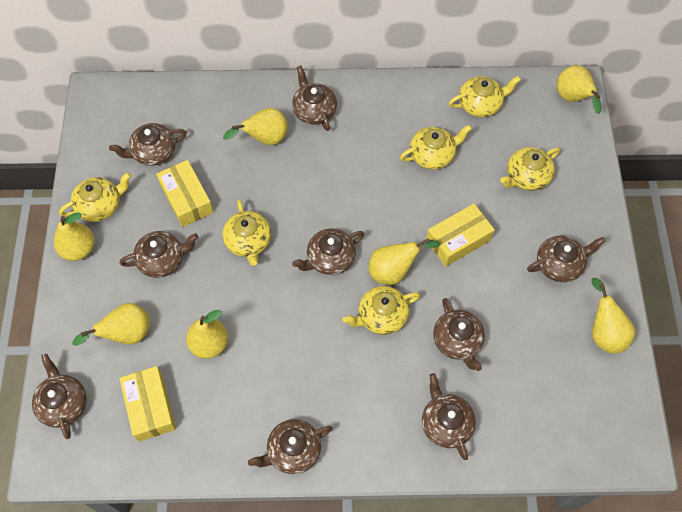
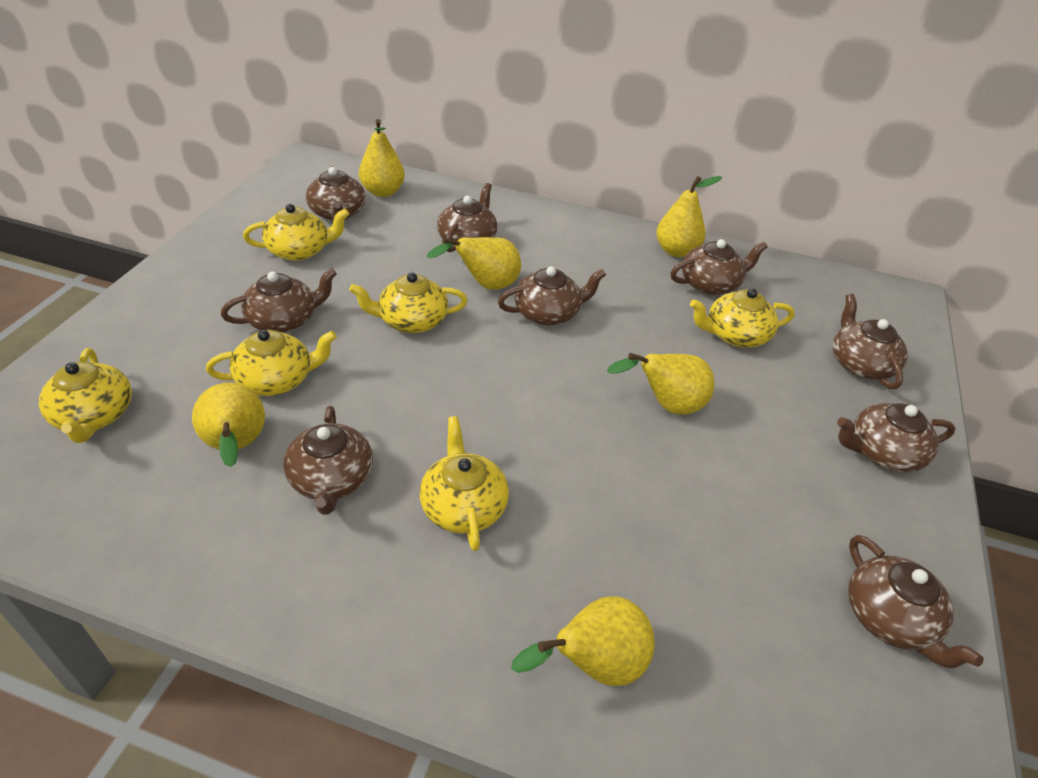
yellow box: 3 -> 0
yellow pear: 7 -> 6

